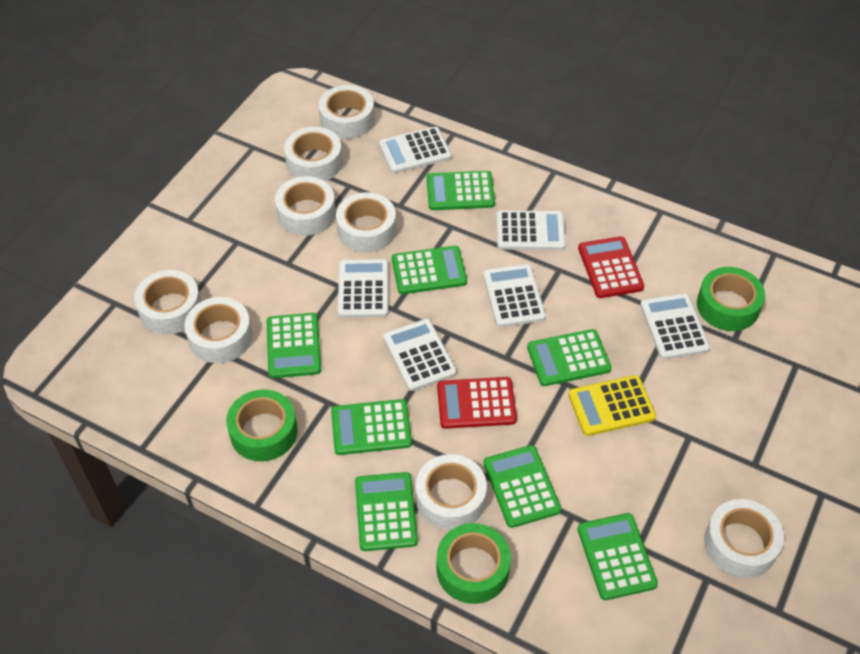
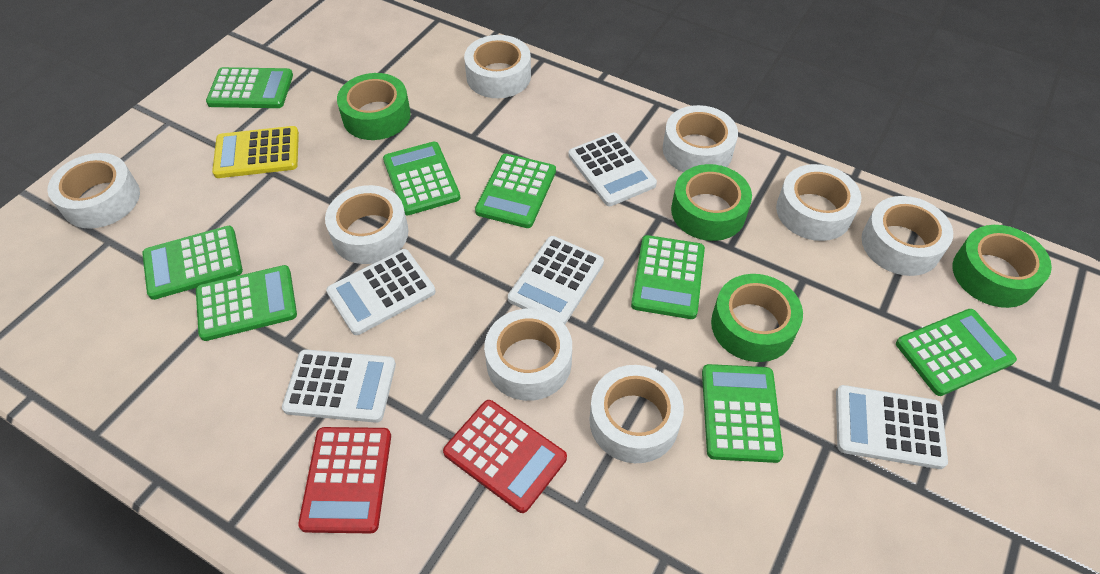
green tape: 3 -> 4
white calculator: 6 -> 5

